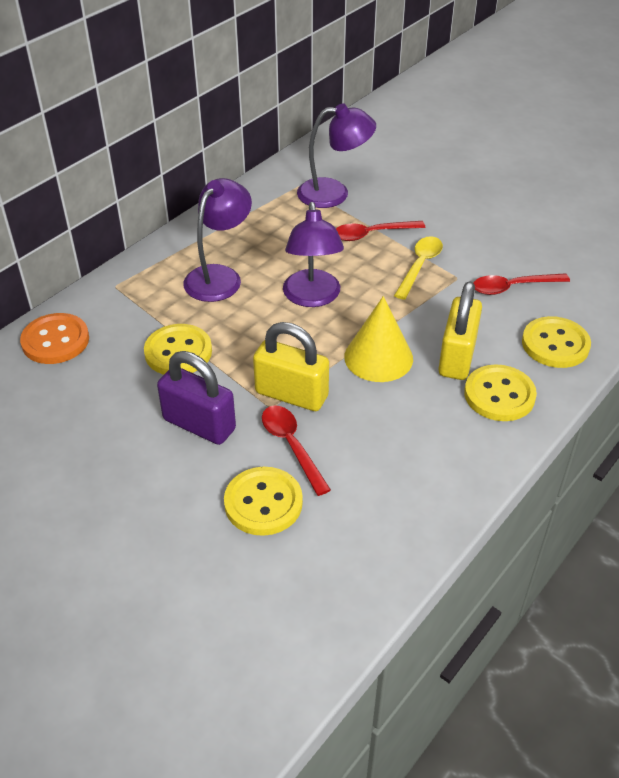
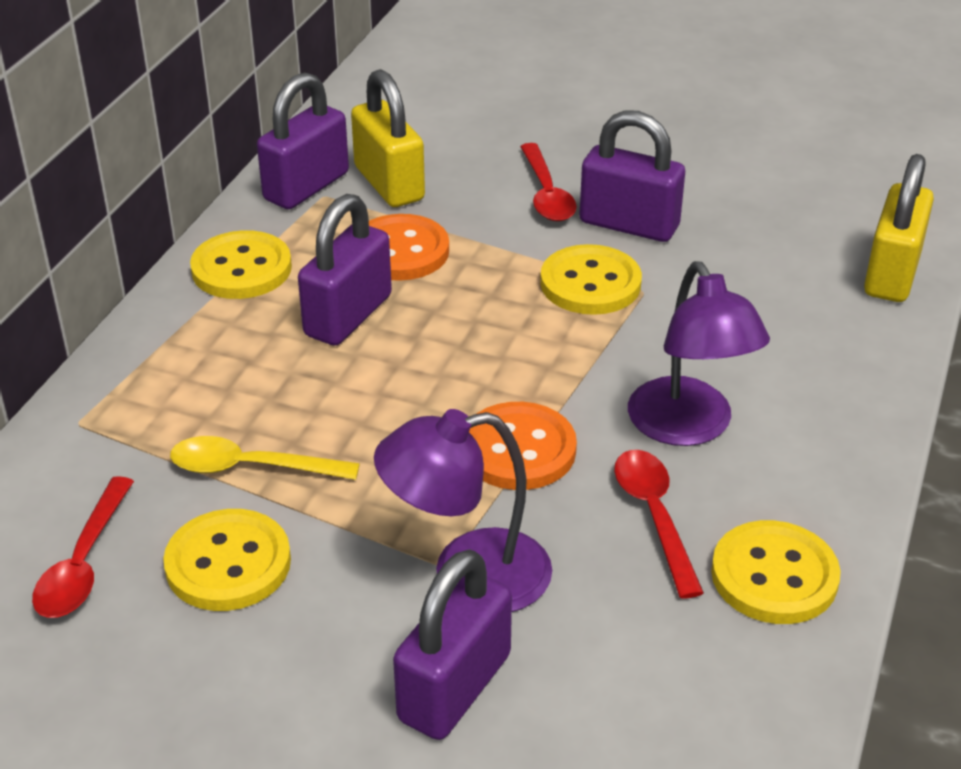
orange button: 1 -> 2
purple lamp: 3 -> 2
purple padlock: 1 -> 4
yellow cone: 1 -> 0

